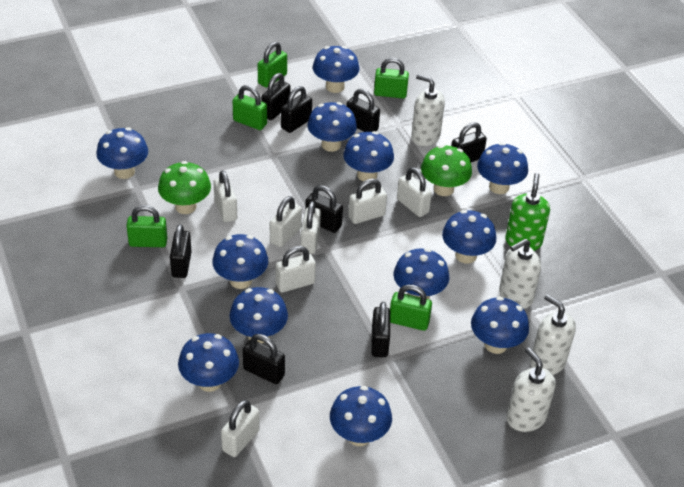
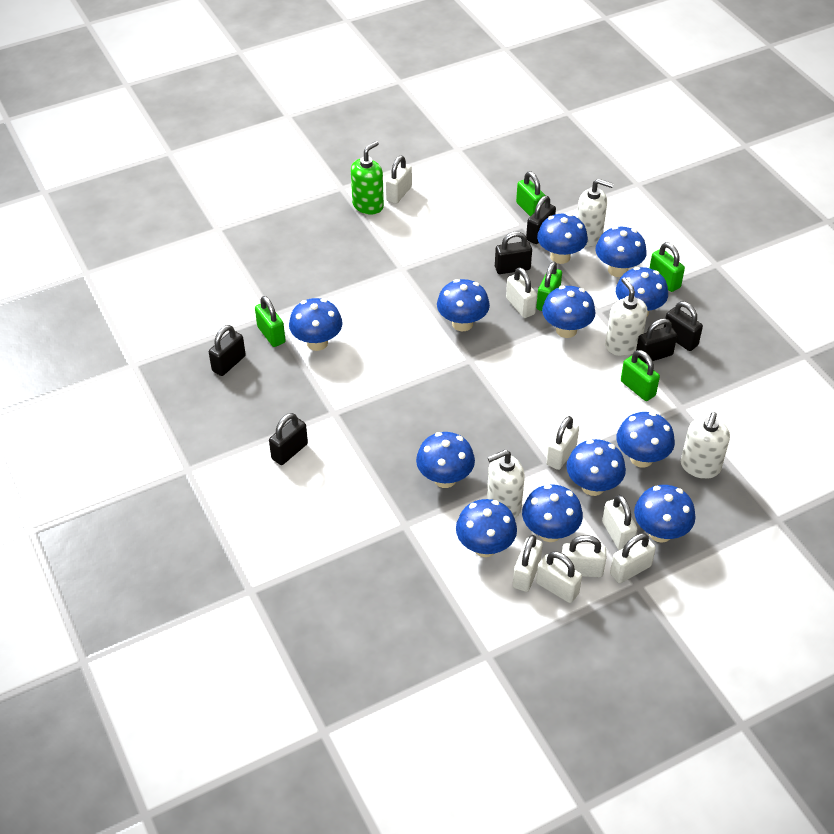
black padlock: 8 -> 6
green mushroom: 2 -> 0
white padlock: 7 -> 8

